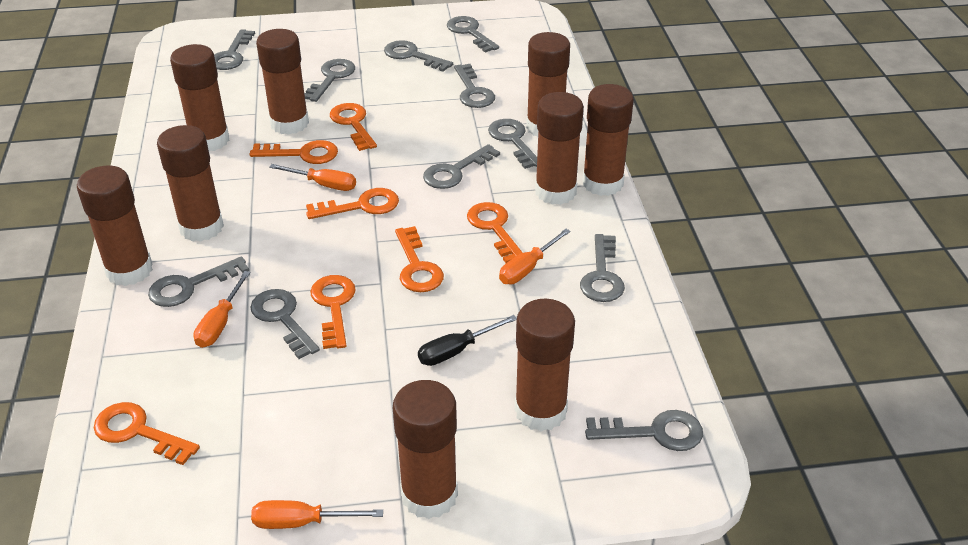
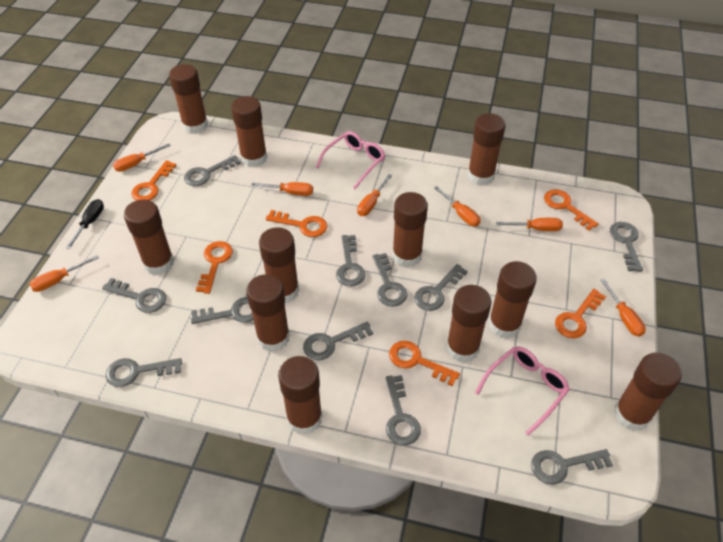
brown glue stick: 9 -> 11
orange key: 7 -> 6
orange screwdriver: 4 -> 7
pink glasses: 0 -> 2

